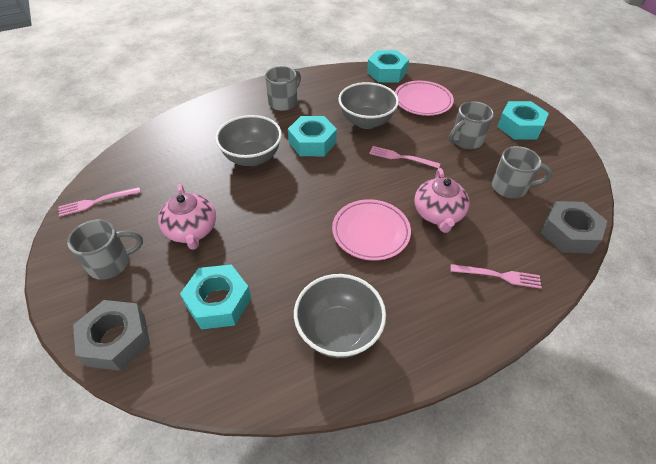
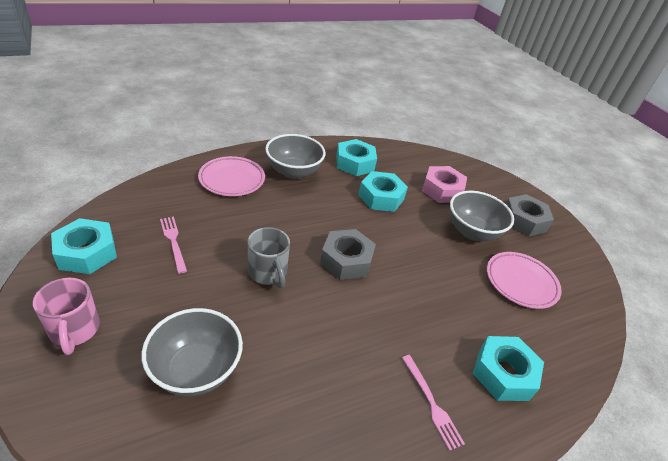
grey mug: 4 -> 1
pink fork: 3 -> 2
pink mug: 0 -> 1
pink nut: 0 -> 1
pink teapot: 2 -> 0

